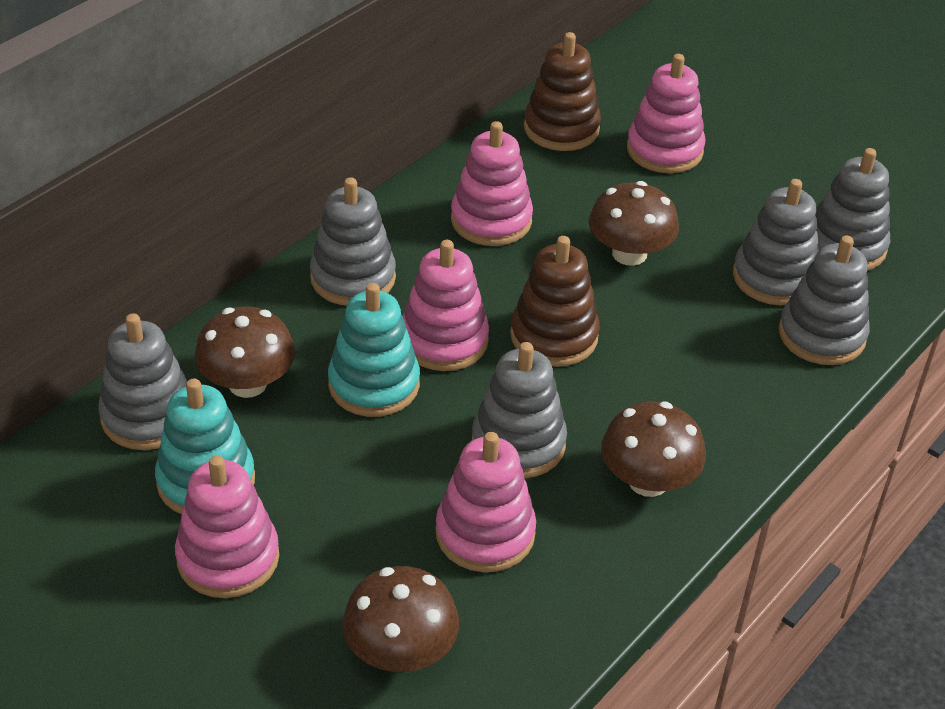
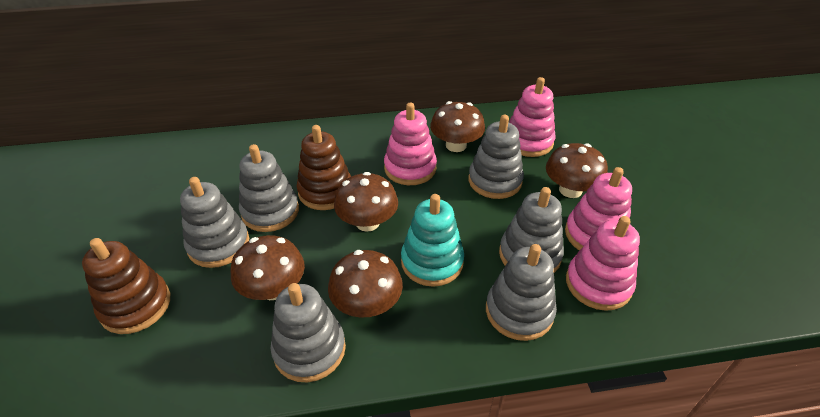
brown mushroom: 4 -> 5
pink stacking toy: 5 -> 4
turquoise stacking toy: 2 -> 1

